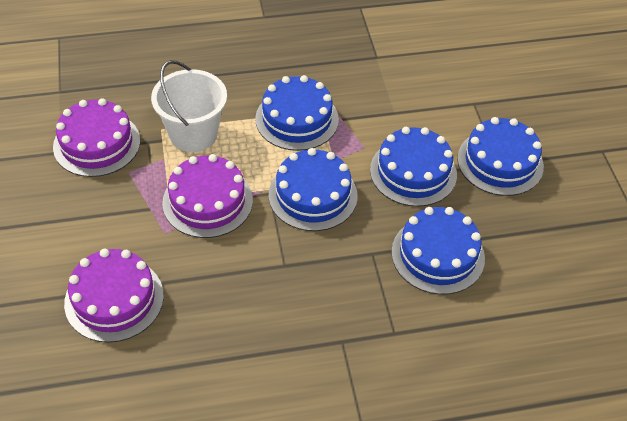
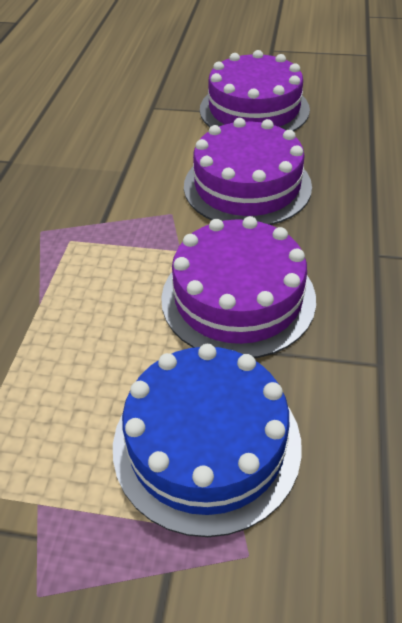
blue cake: 5 -> 1
white bucket: 1 -> 0

